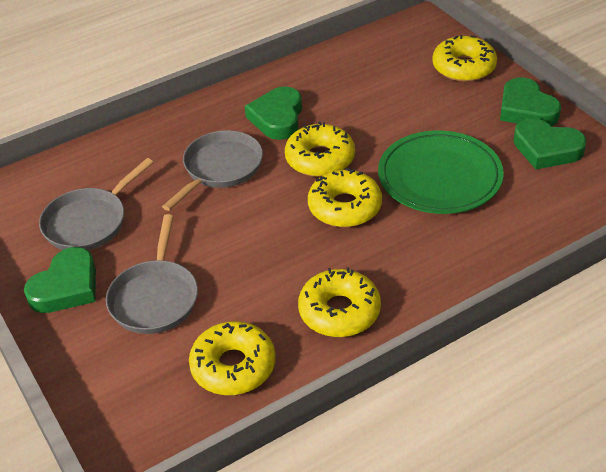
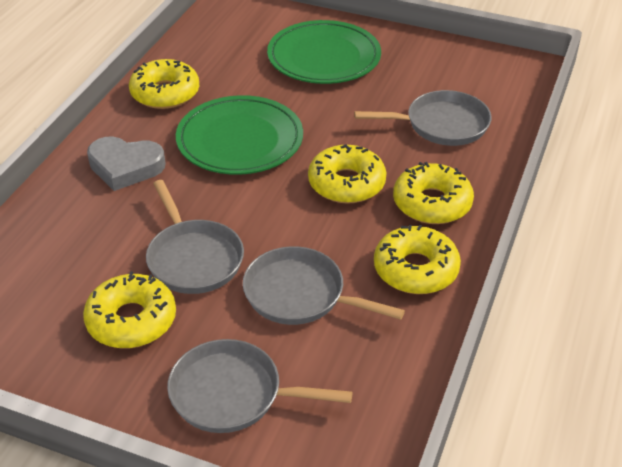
green heart: 4 -> 0
green plate: 1 -> 2
grey heart: 0 -> 1
grey pan: 3 -> 4

